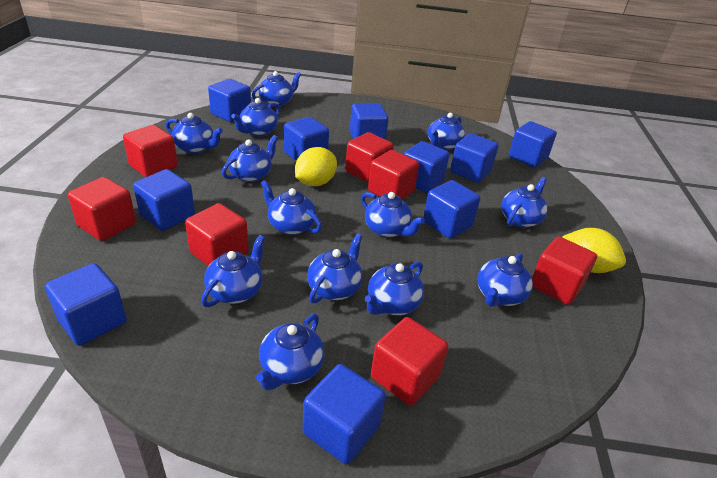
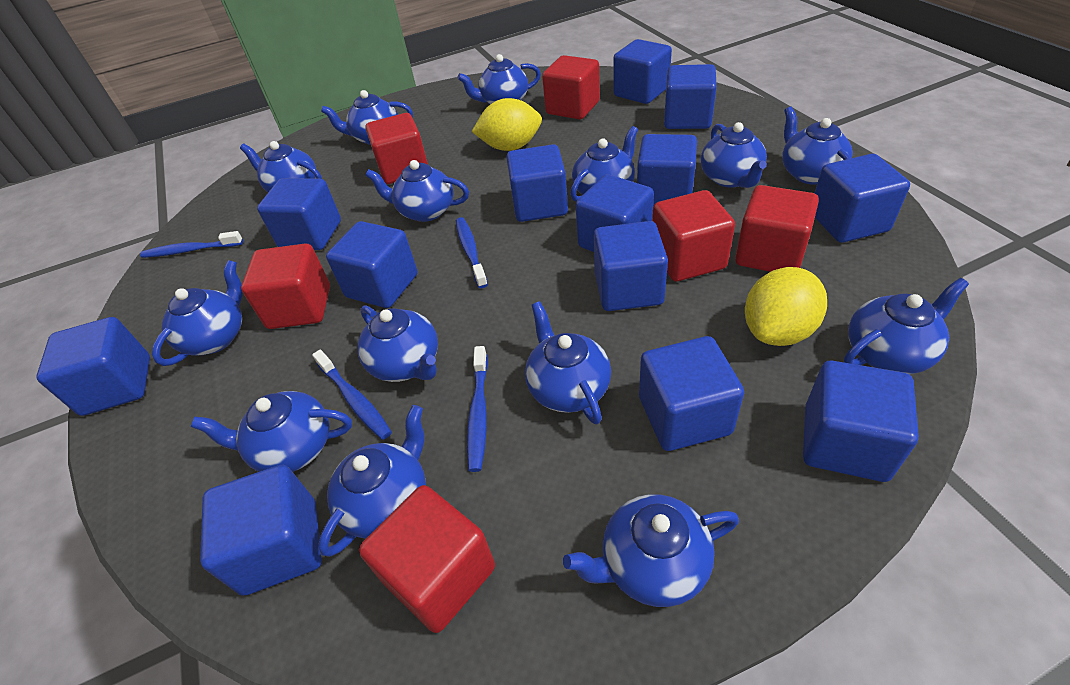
blue cube: 10 -> 13
blue teapot: 13 -> 14
blue toothbrush: 0 -> 4
red cube: 7 -> 6

